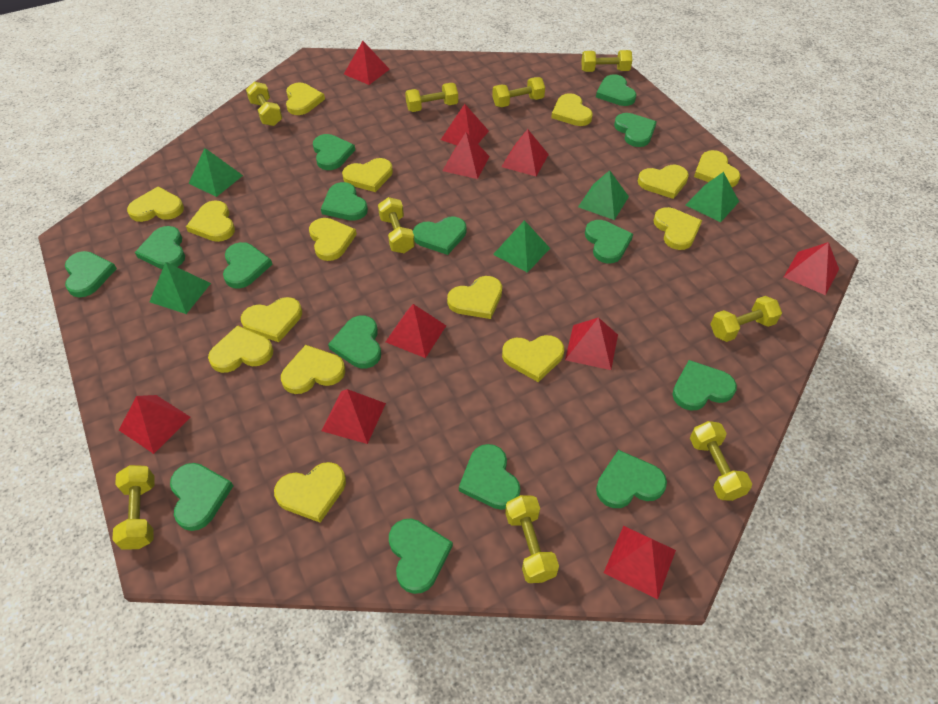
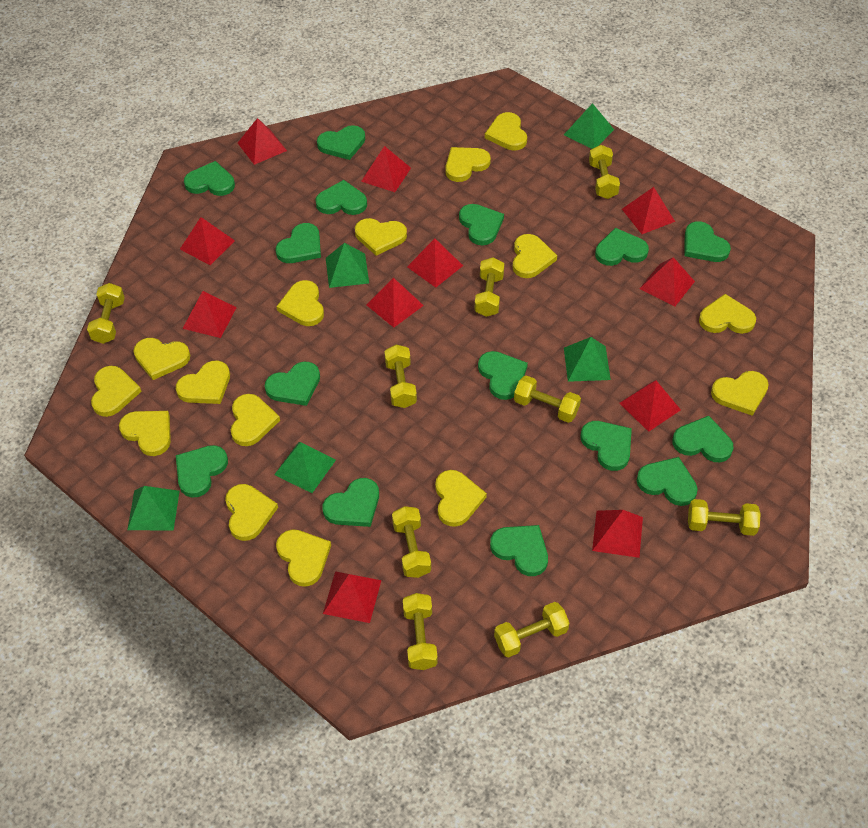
red pyramid: 10 -> 11

